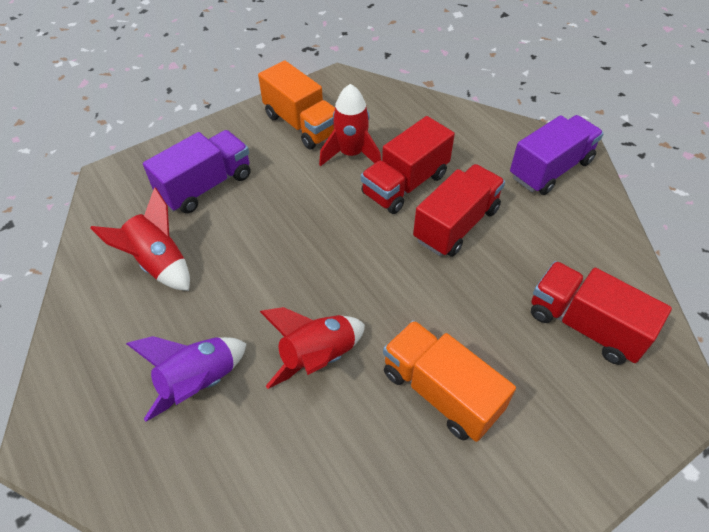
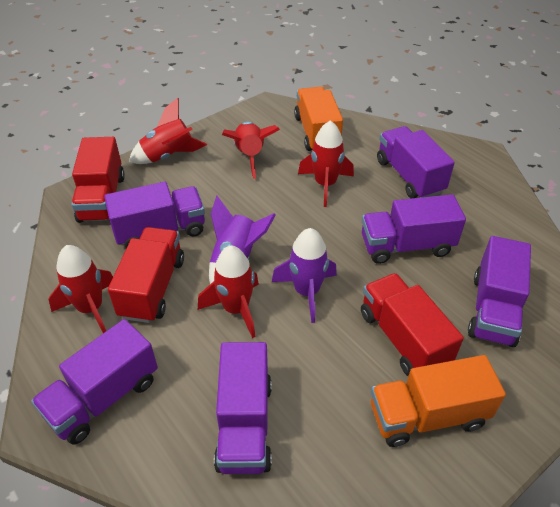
purple rocket: 1 -> 2
purple truck: 2 -> 6
red rocket: 3 -> 5

